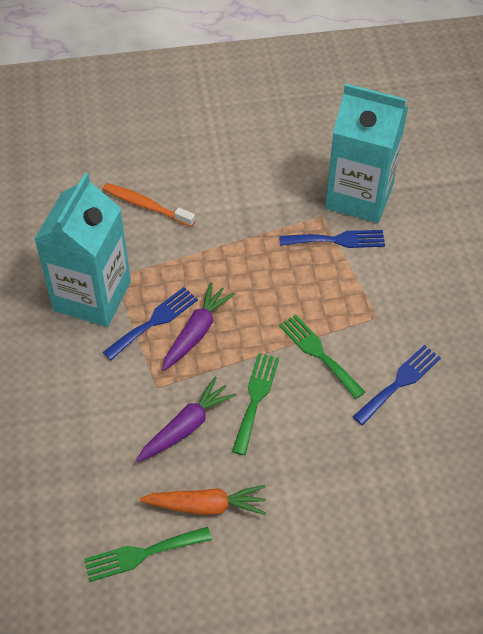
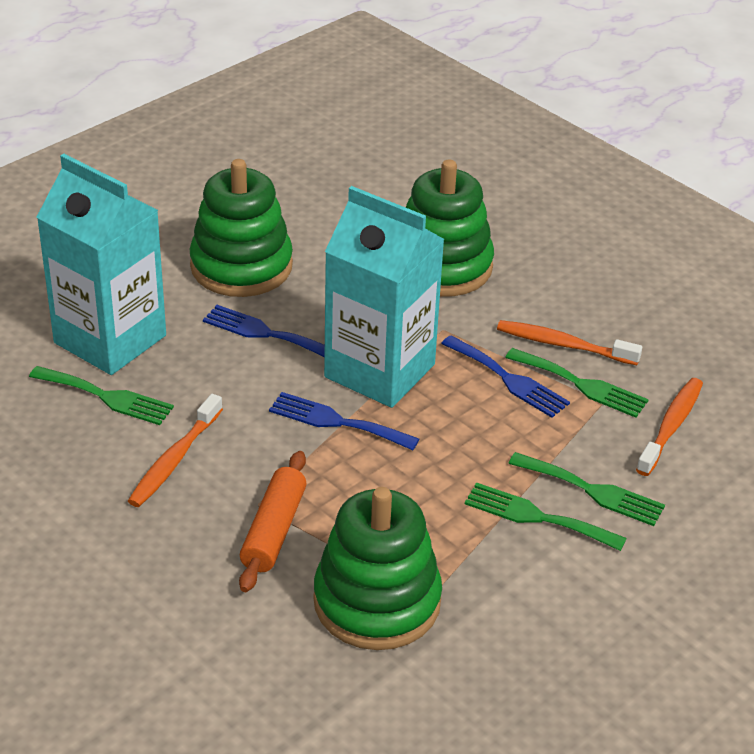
green fork: 3 -> 4
green stacking toy: 0 -> 3
orange carrot: 1 -> 0
orange rolling pin: 0 -> 1
orange toothbrush: 1 -> 3
purple carrot: 2 -> 0

